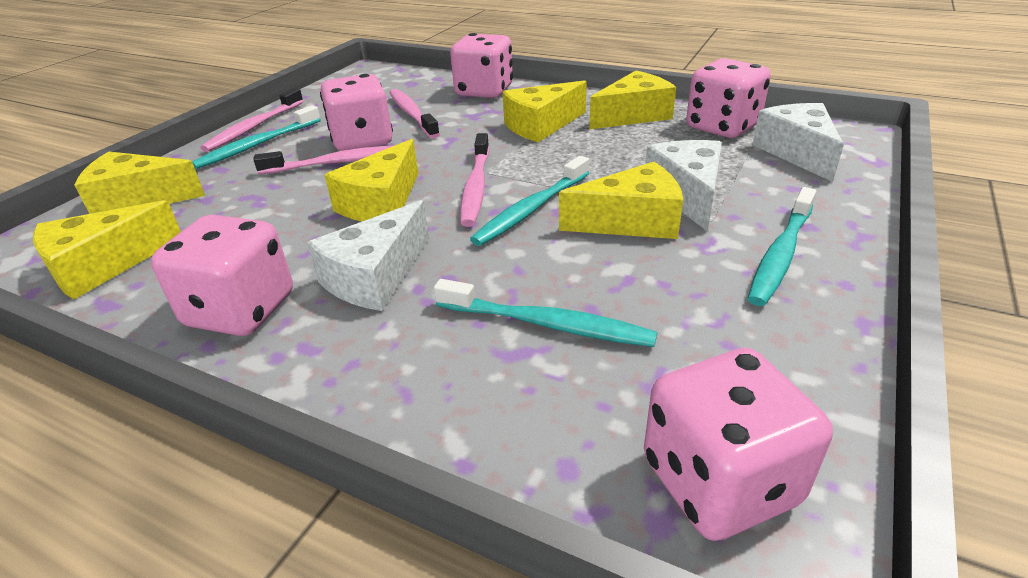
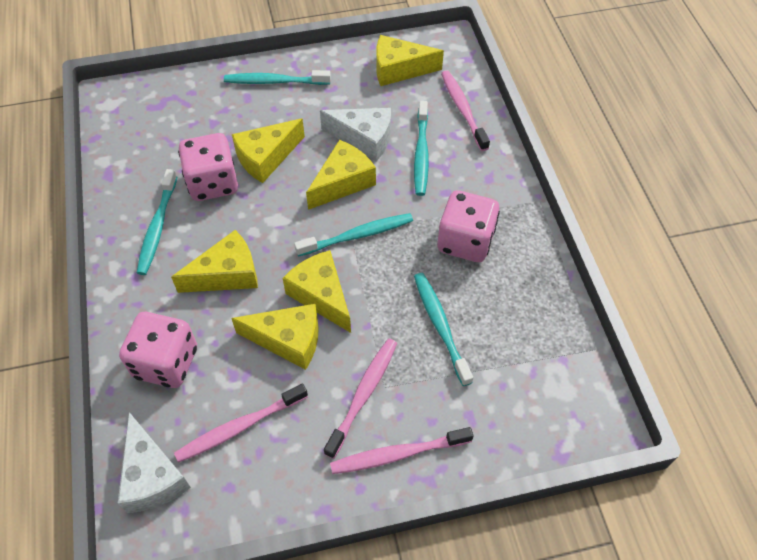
pink dice: 5 -> 3
turquoise toothbrush: 4 -> 5
white cheese: 3 -> 2

